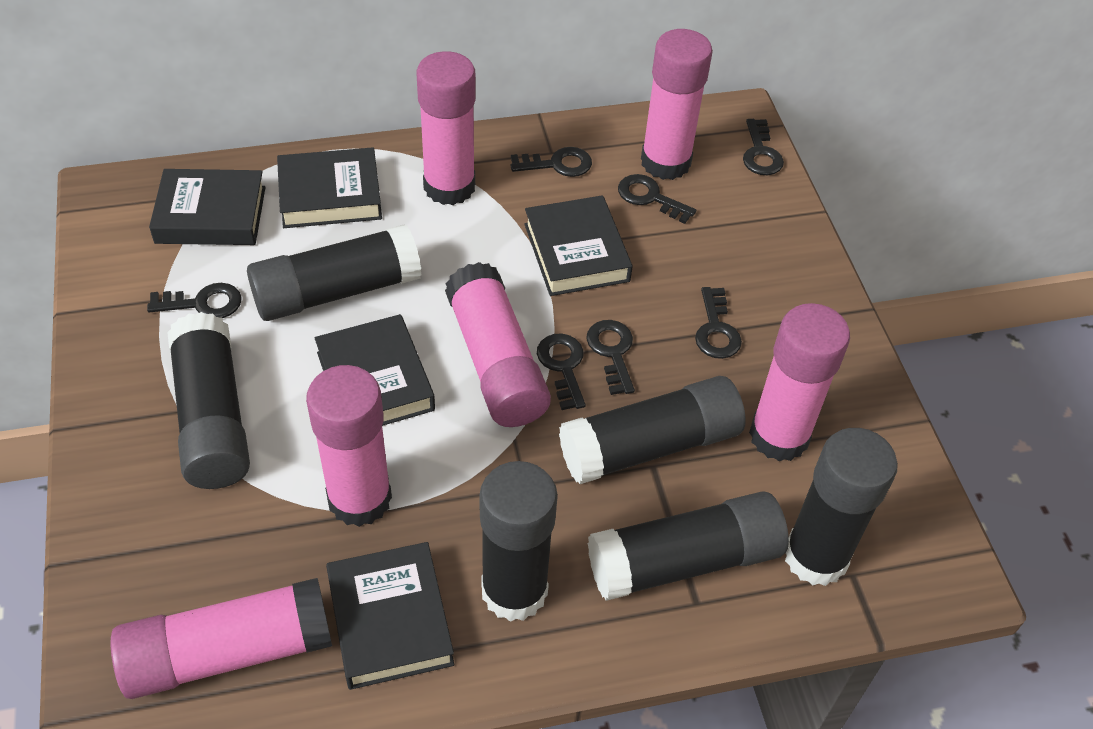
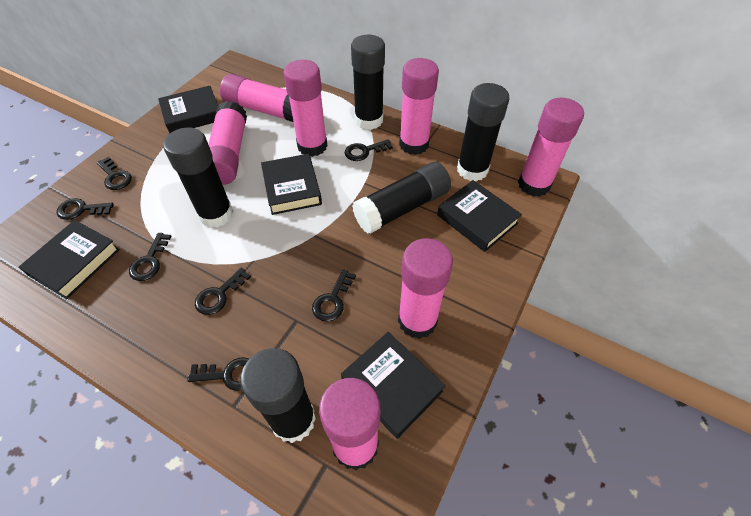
black glue stick: 6 -> 5
pink glue stick: 6 -> 7

